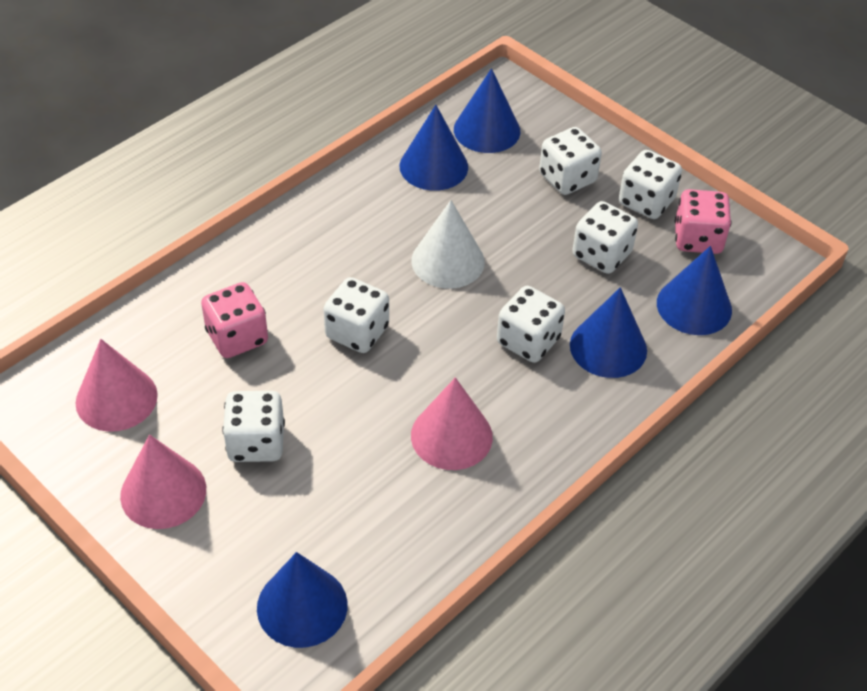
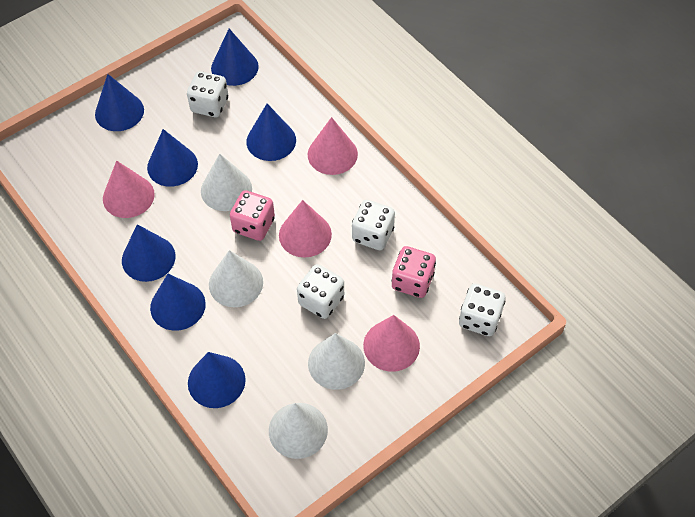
blue cone: 5 -> 7
pink cone: 3 -> 4
white cone: 1 -> 4
white dice: 6 -> 4

